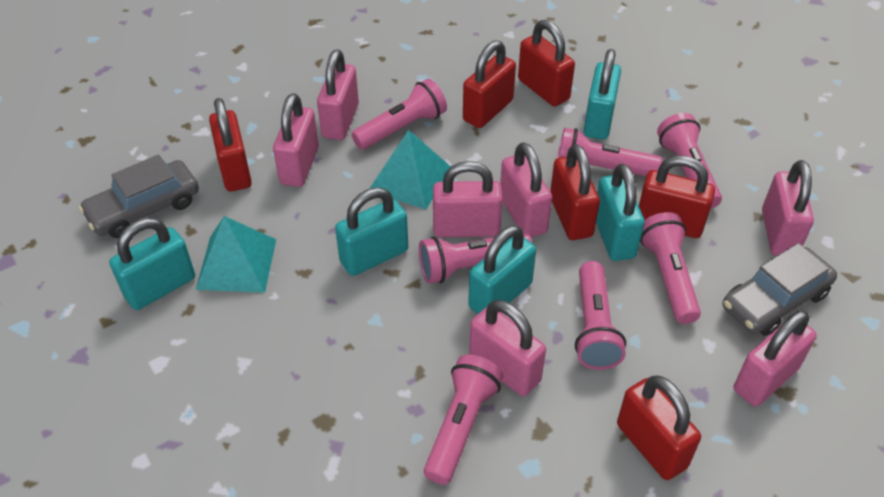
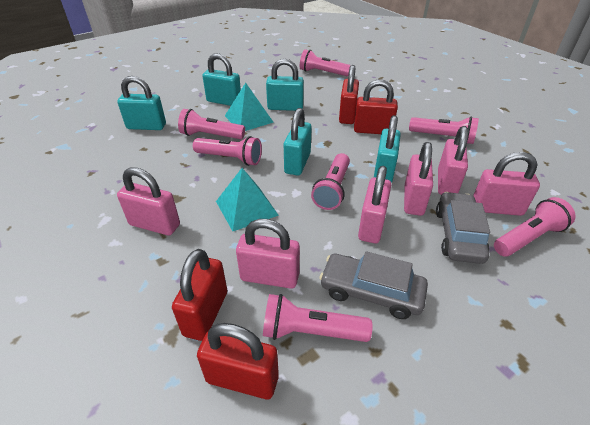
pink padlock: 7 -> 6
red padlock: 6 -> 4

